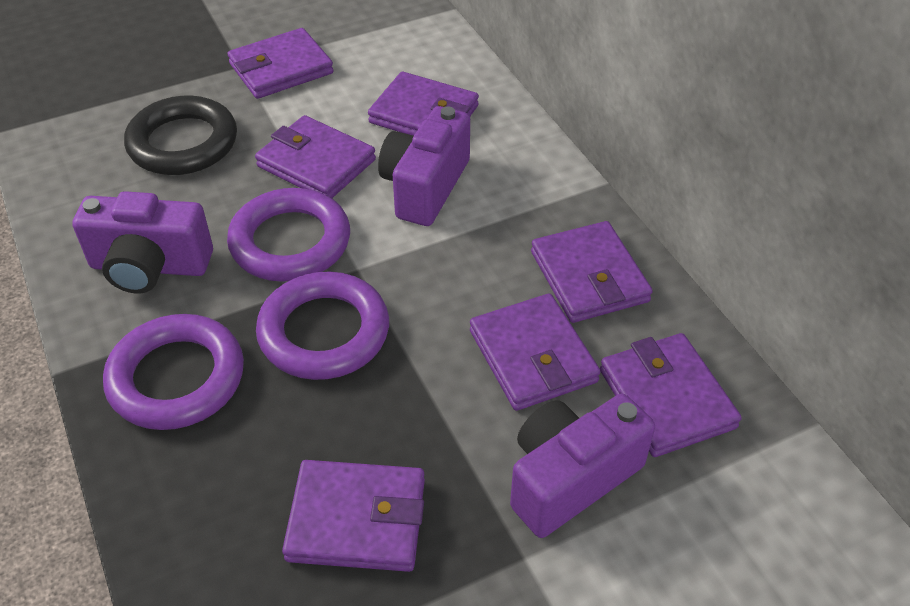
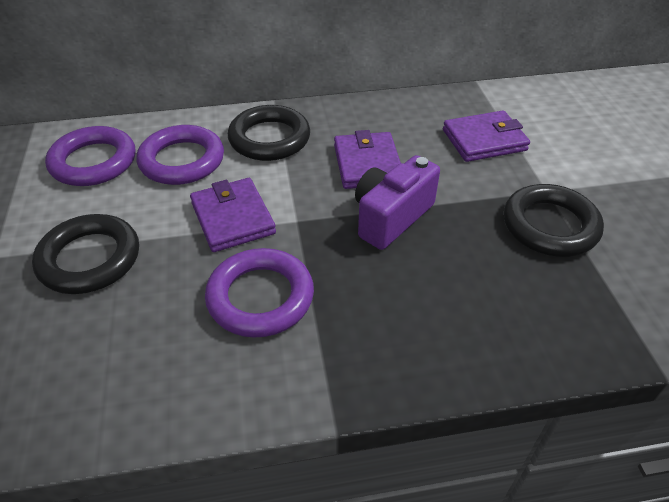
black ring: 1 -> 3
purple camera: 3 -> 1
purple wallet: 7 -> 3

